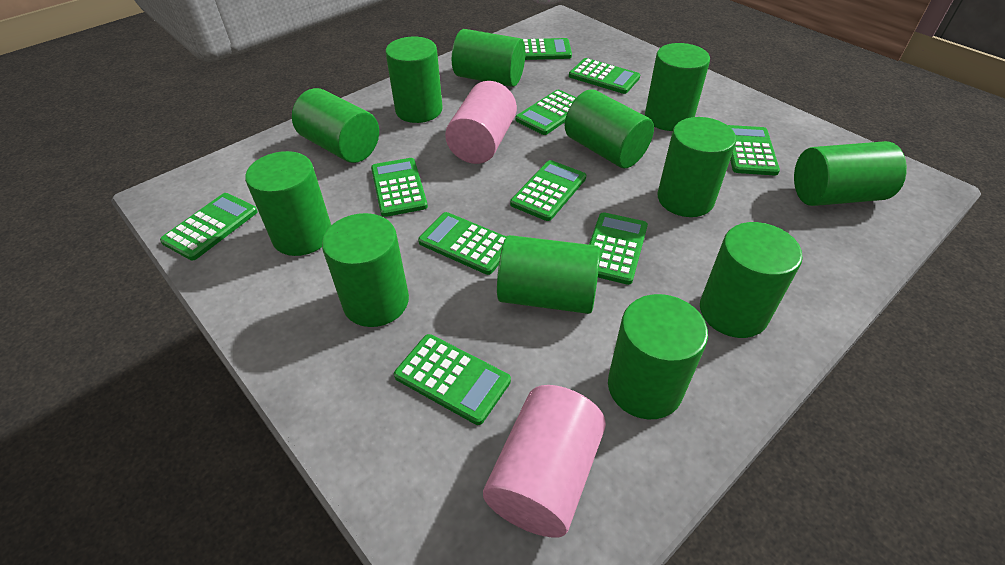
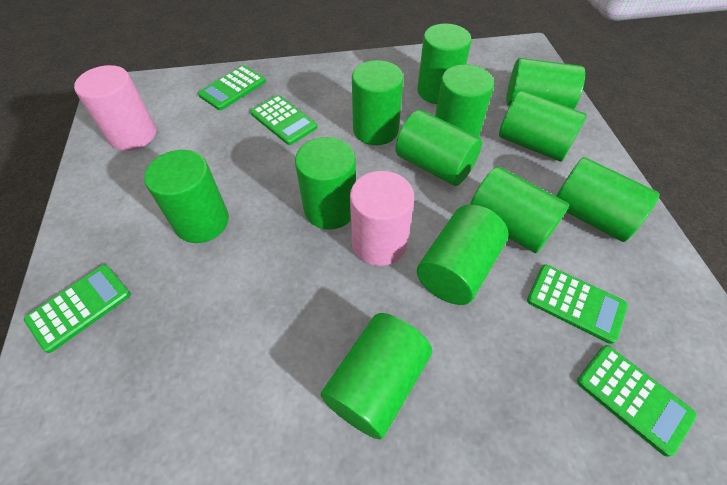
green calculator: 10 -> 5

